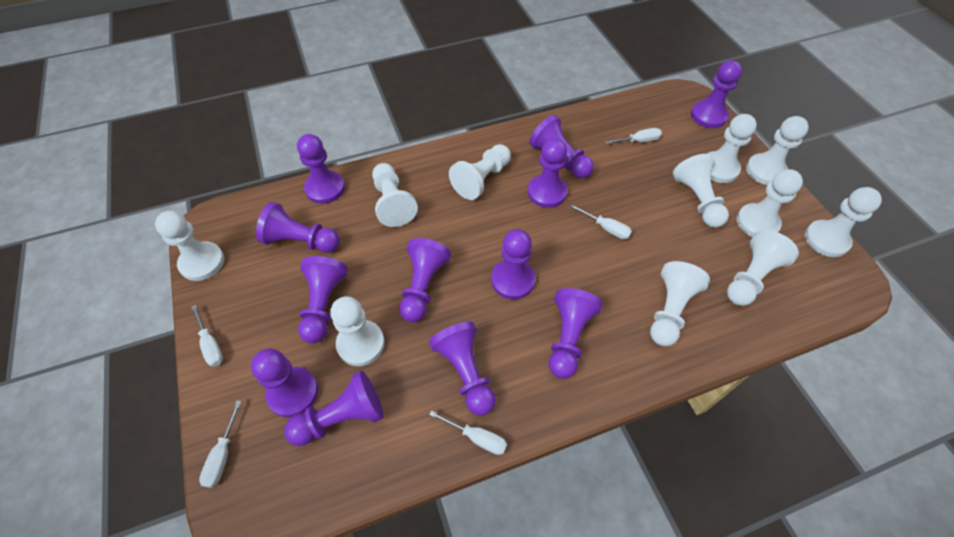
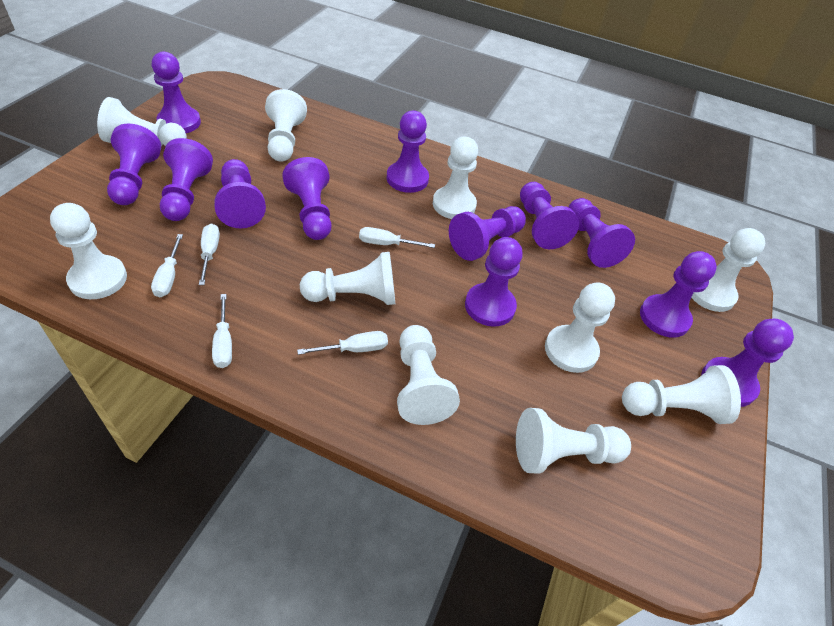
white pawn: 11 -> 10

